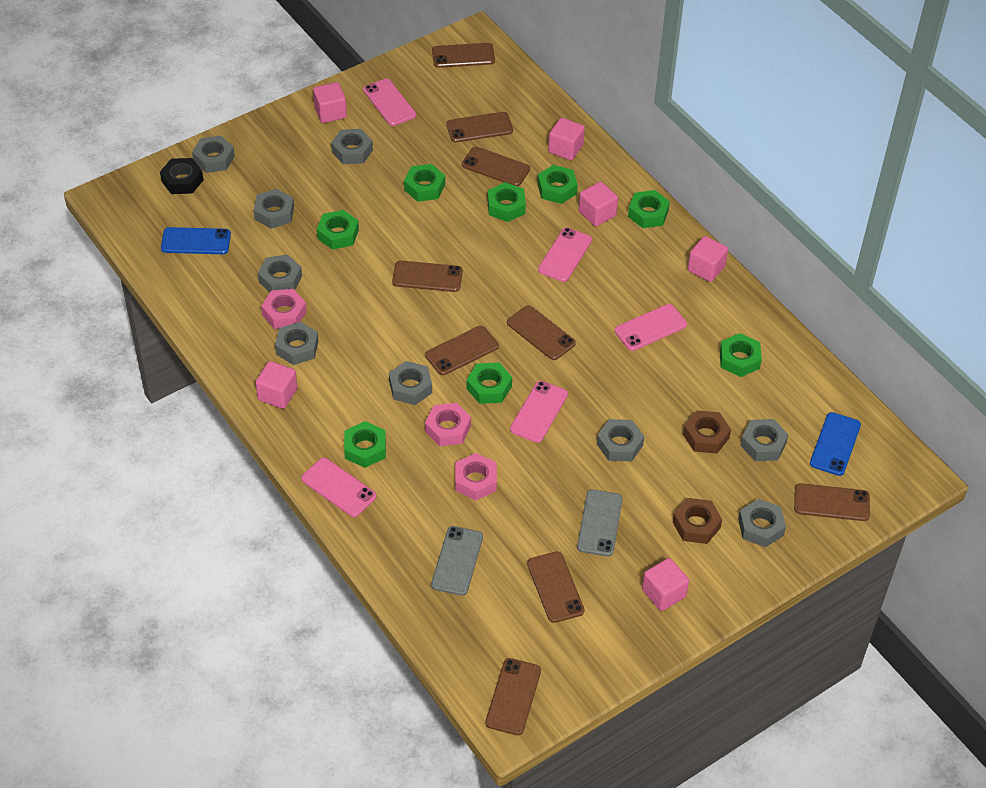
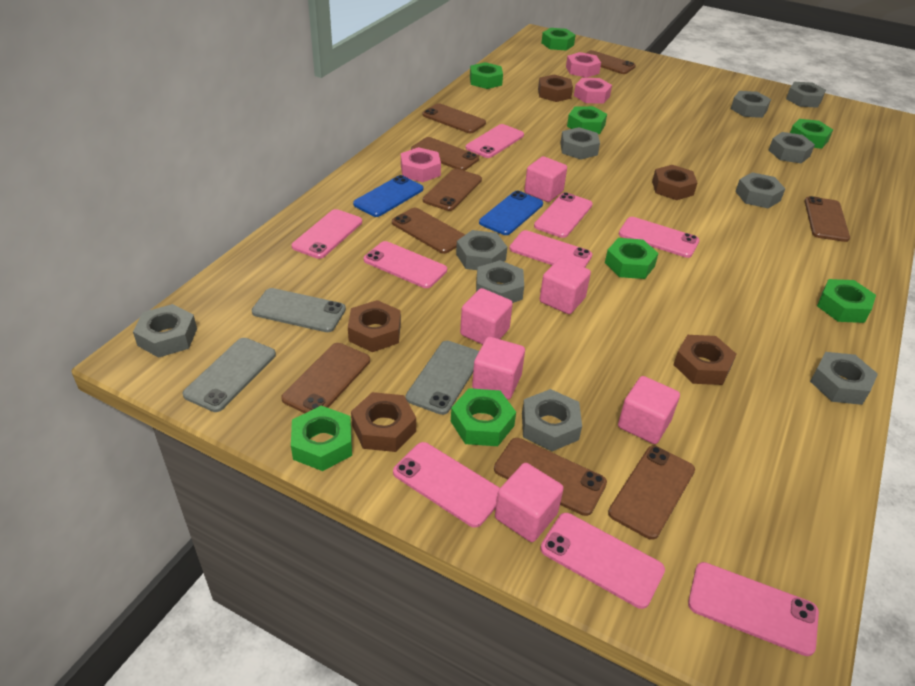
black nut: 1 -> 0
brown nut: 2 -> 5
grey nut: 9 -> 10
grey phone: 2 -> 3
pink phone: 5 -> 9

